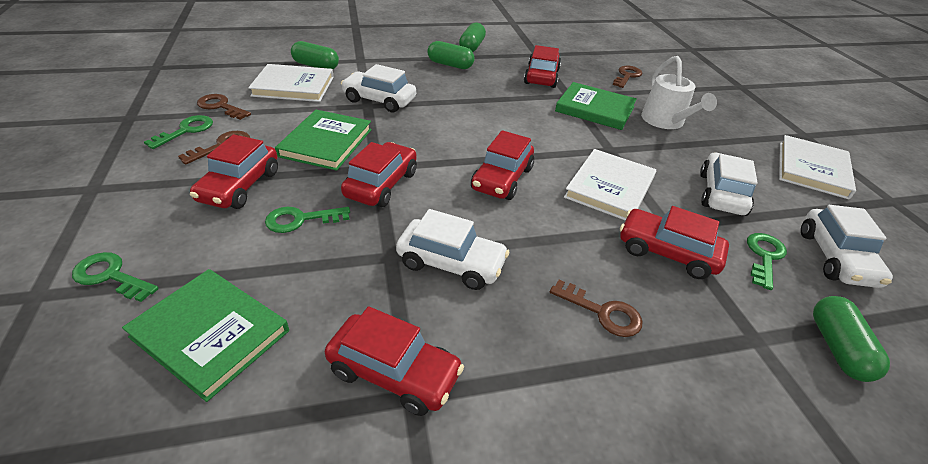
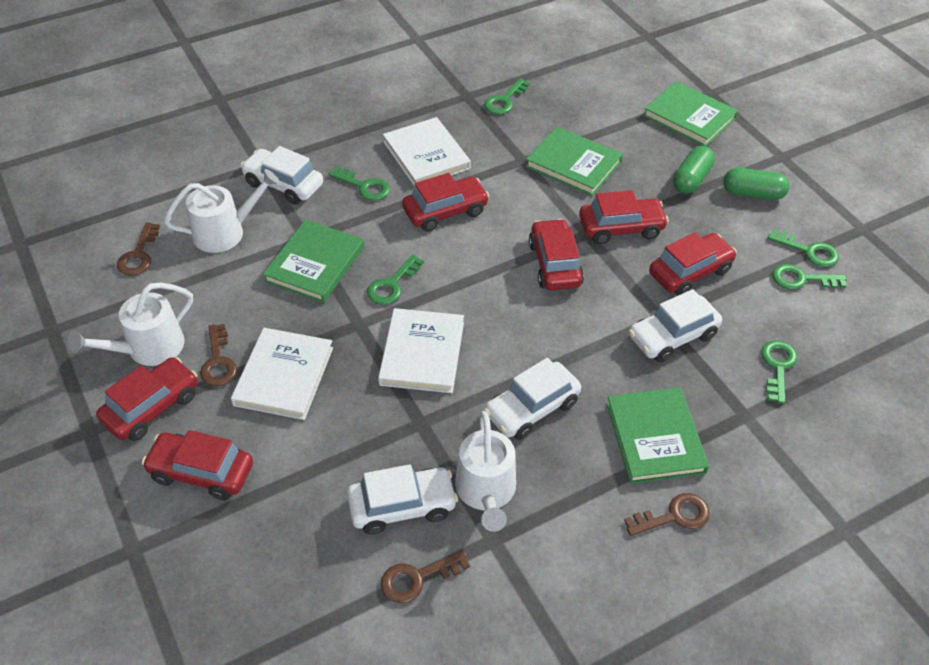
green book: 3 -> 4
green capsule: 4 -> 2
green key: 4 -> 6
white watering can: 1 -> 3

